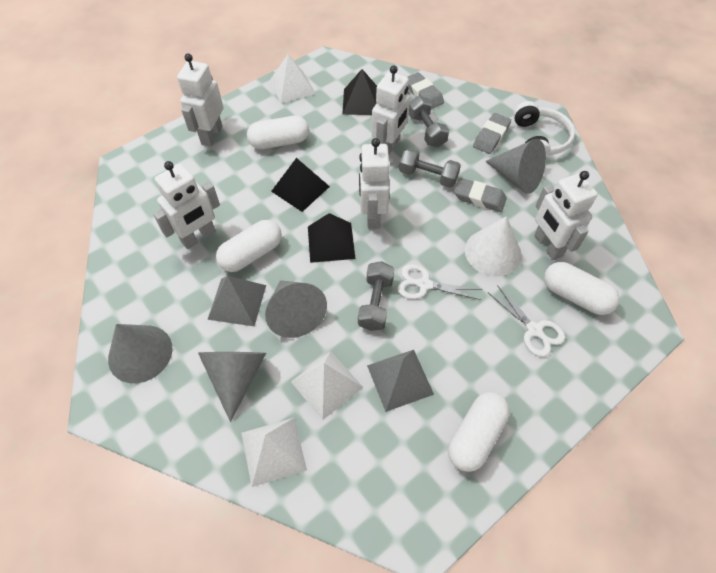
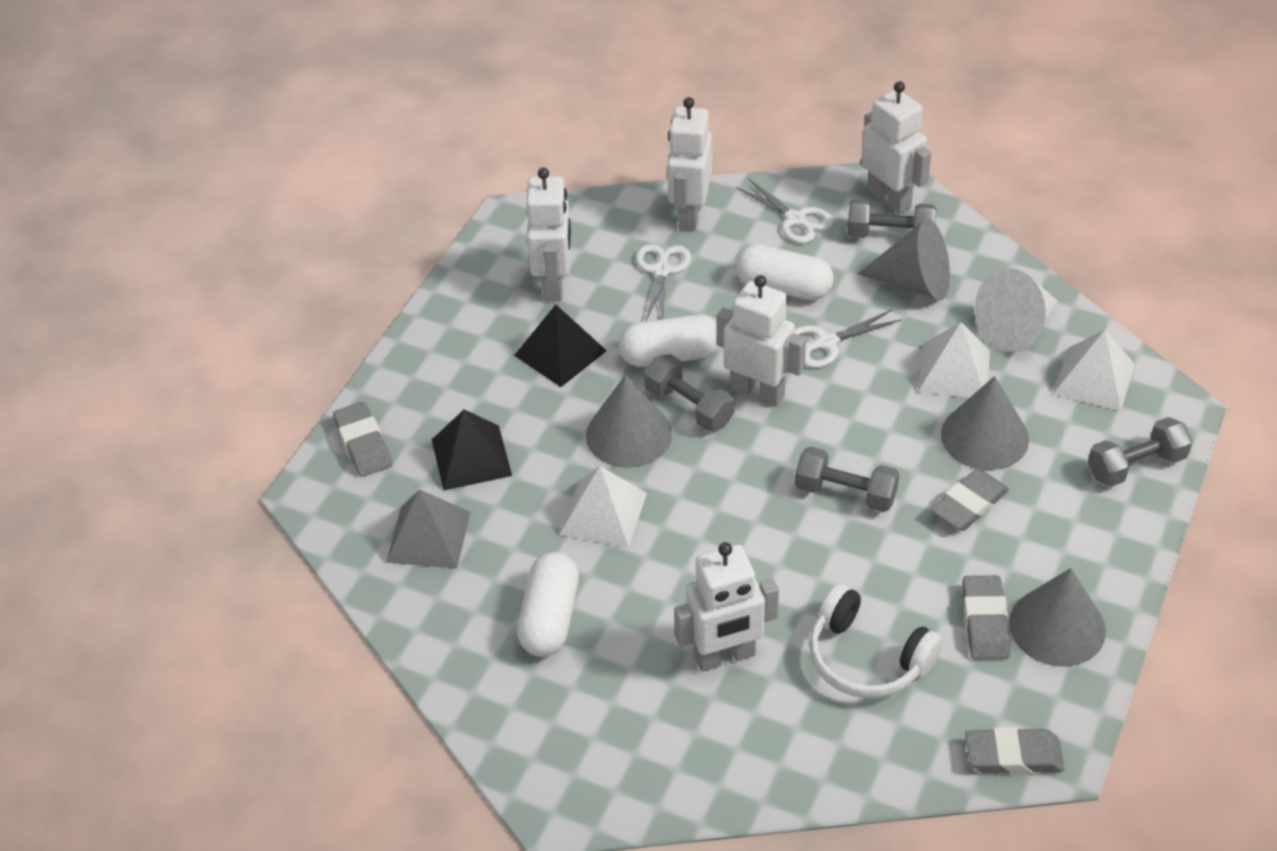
black pyramid: 3 -> 2
grey dumbbell: 3 -> 4
grey eraser: 3 -> 4
grey pyramid: 2 -> 1
white capsule: 4 -> 3
white scissors: 2 -> 3

